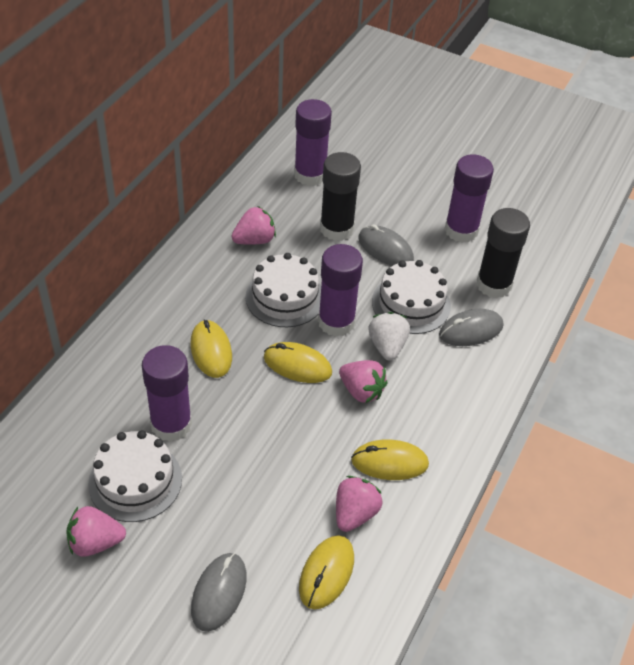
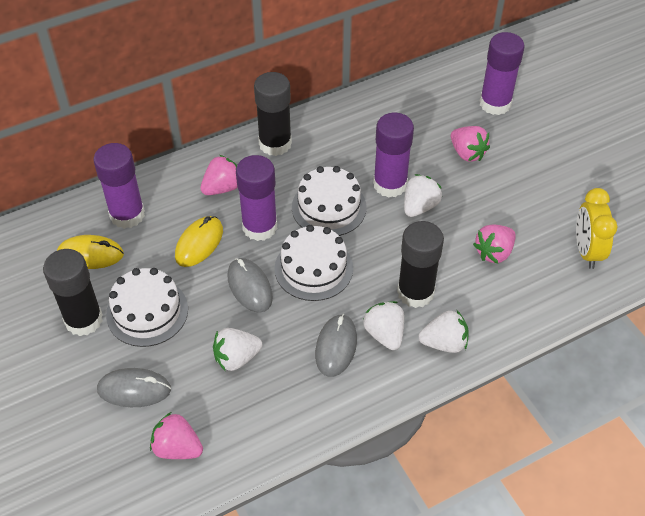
black glue stick: 2 -> 3
white strawberry: 1 -> 4
yellow clock: 0 -> 1
yellow mouse: 4 -> 2

